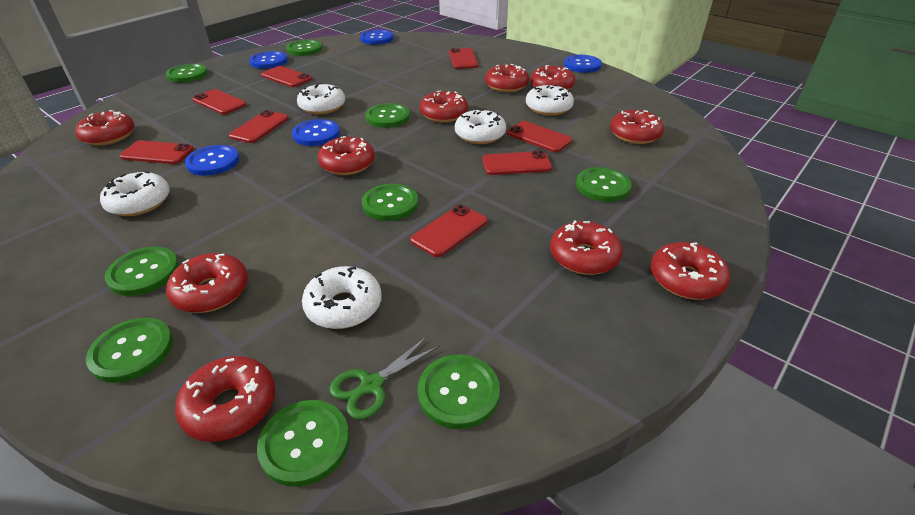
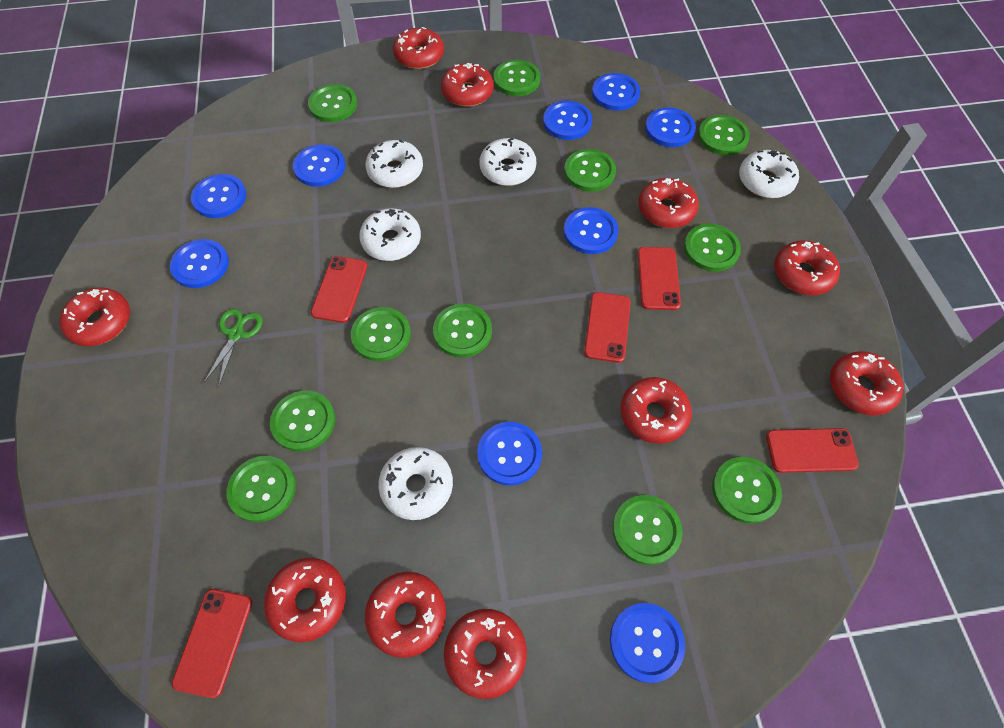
blue button: 5 -> 9
green button: 9 -> 11
red phone: 8 -> 5

